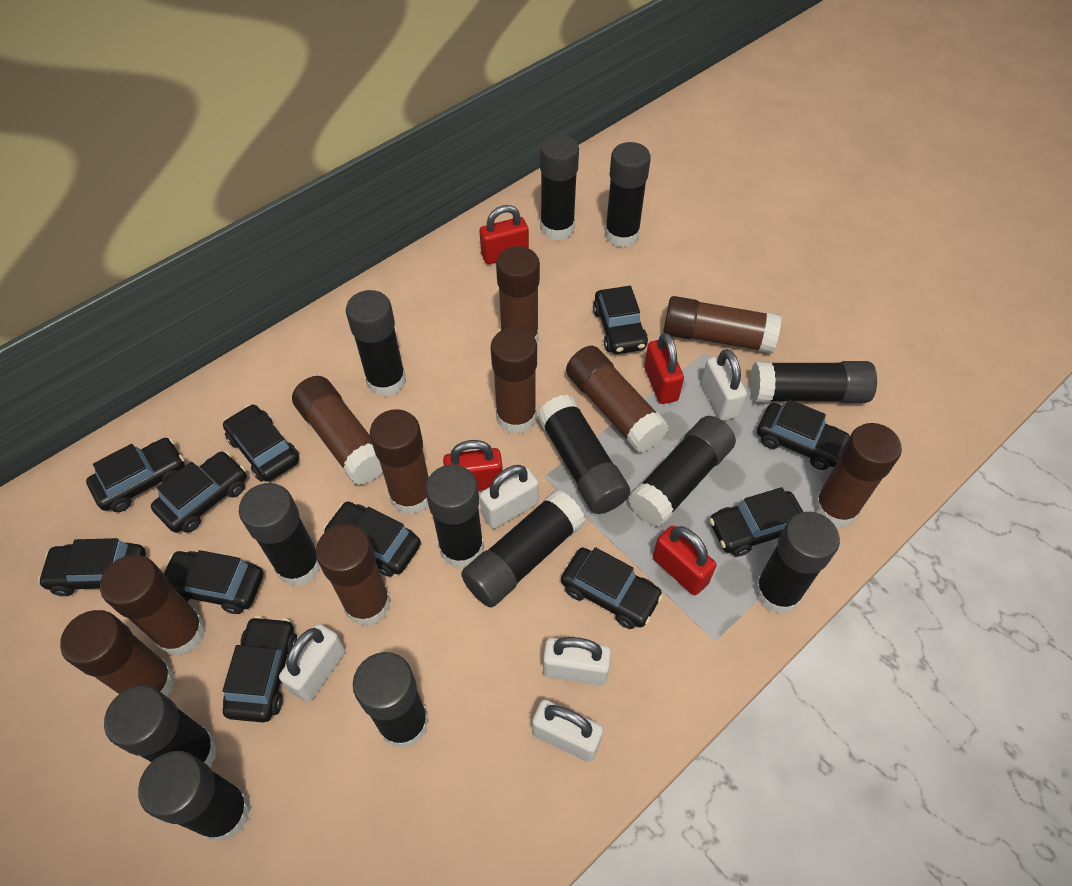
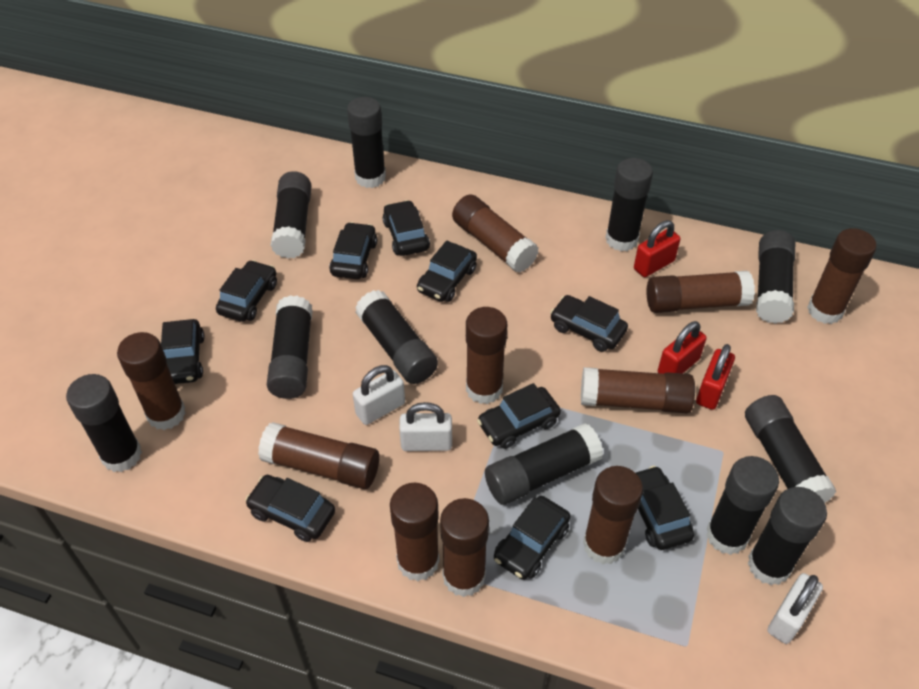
black car: 11 -> 10
black glue stick: 13 -> 11
red padlock: 4 -> 3
white padlock: 5 -> 3

